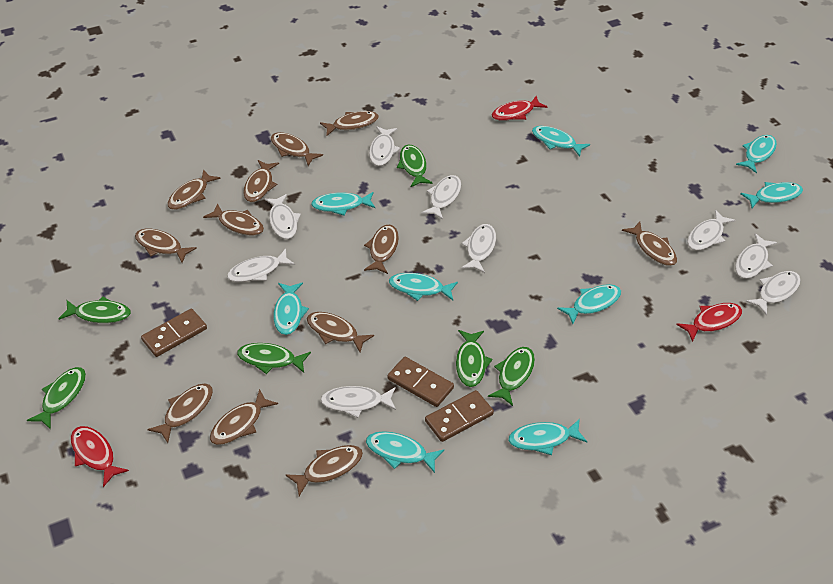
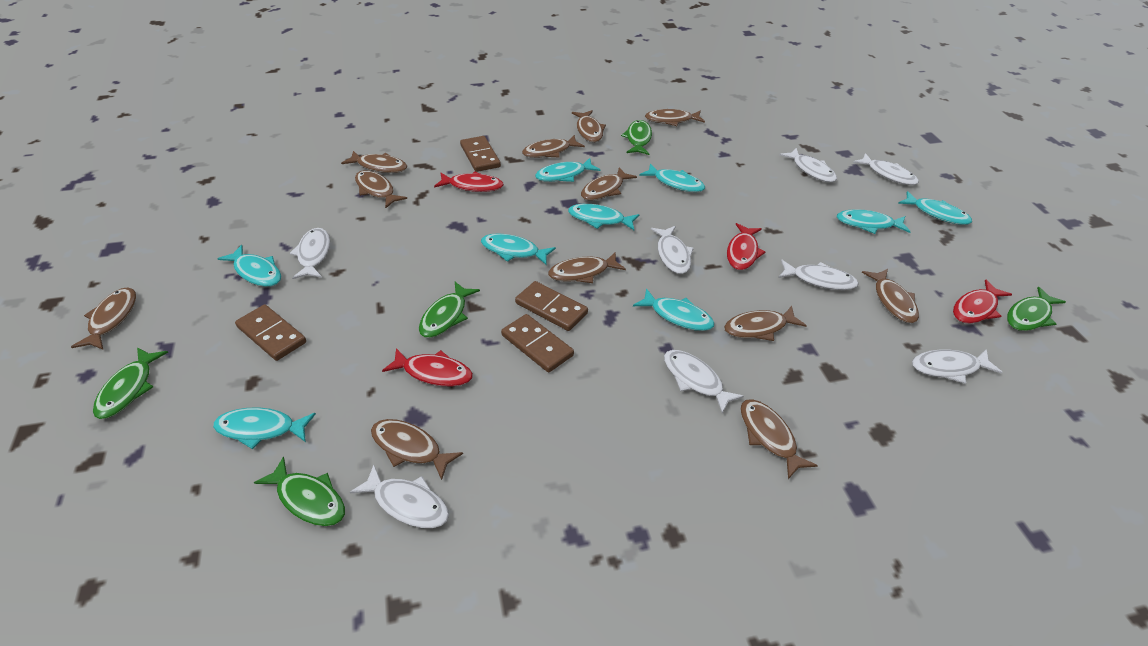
brown domino: 3 -> 4
green fish: 6 -> 5
red fish: 3 -> 4
white fish: 9 -> 8

